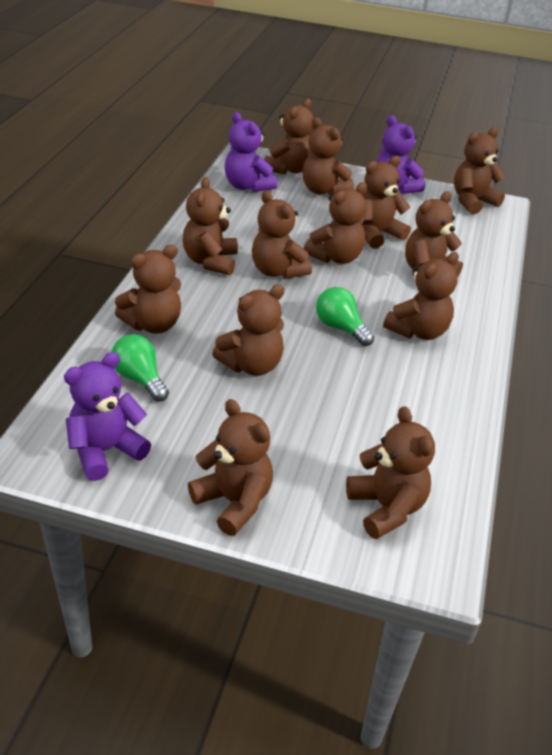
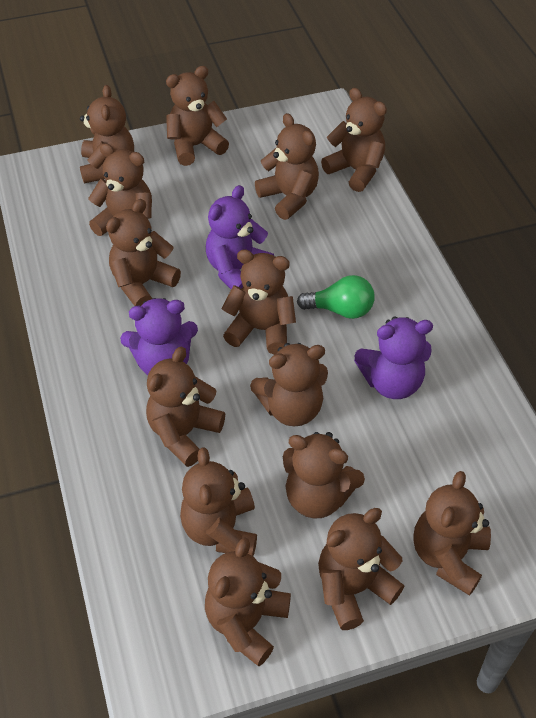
brown teddy bear: 13 -> 14
green light bulb: 2 -> 1

